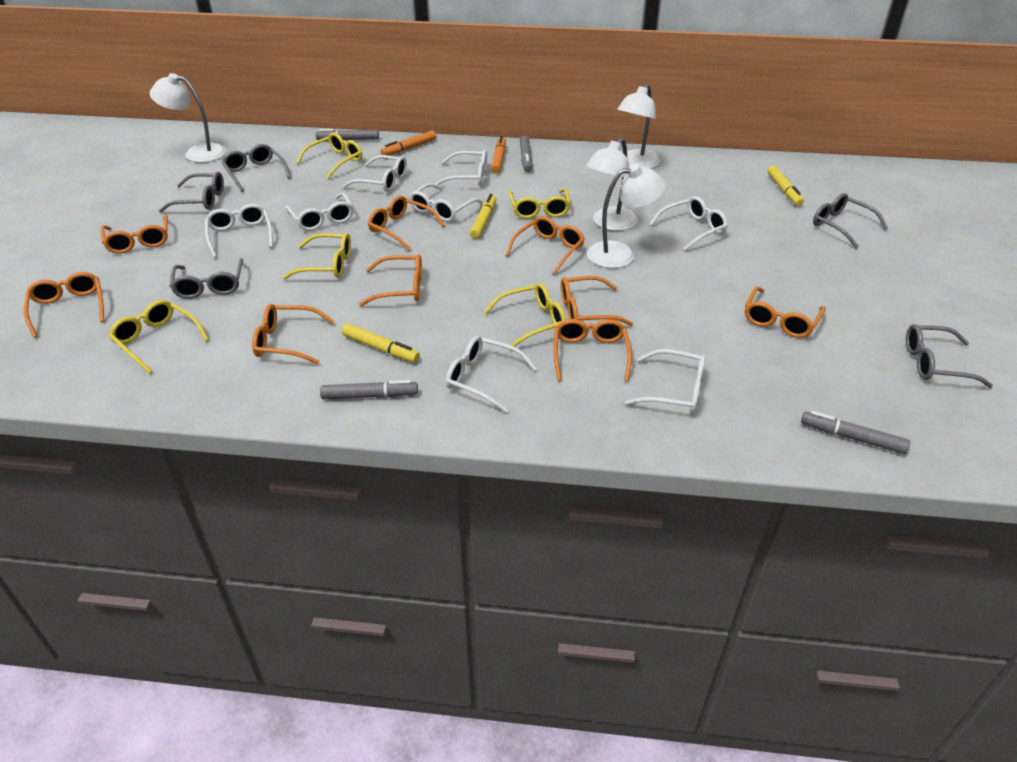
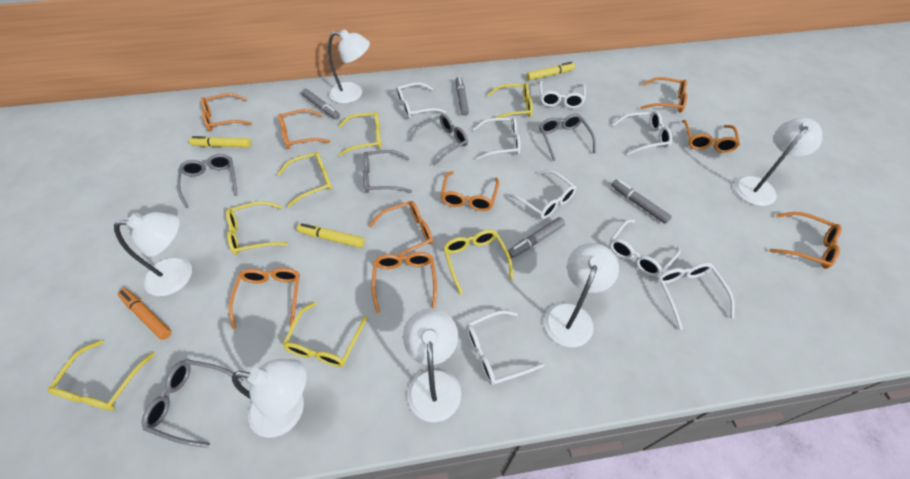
orange marker: 2 -> 1
white lamp: 4 -> 6
yellow glasses: 5 -> 7

